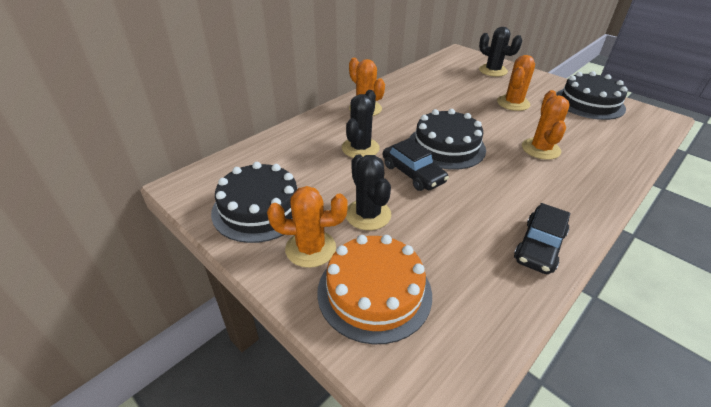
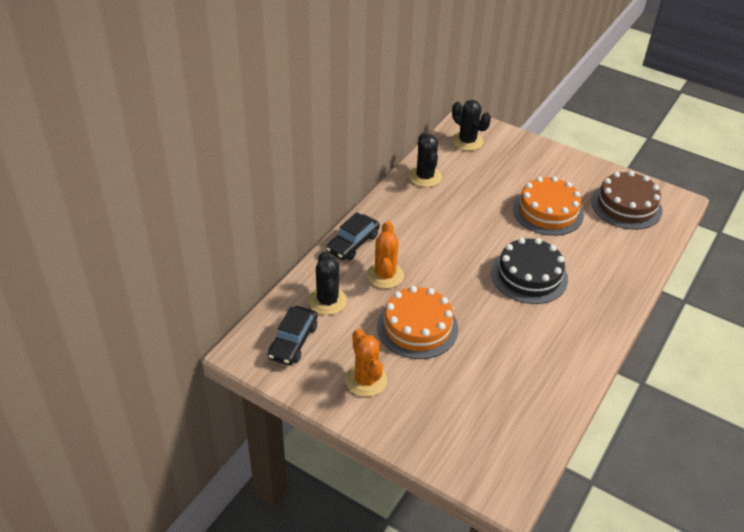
black cake: 3 -> 1
brown cake: 0 -> 1
orange cactus: 4 -> 2
orange cake: 1 -> 2

